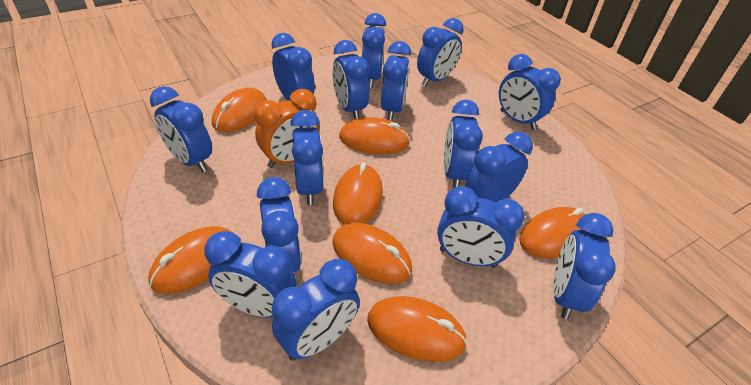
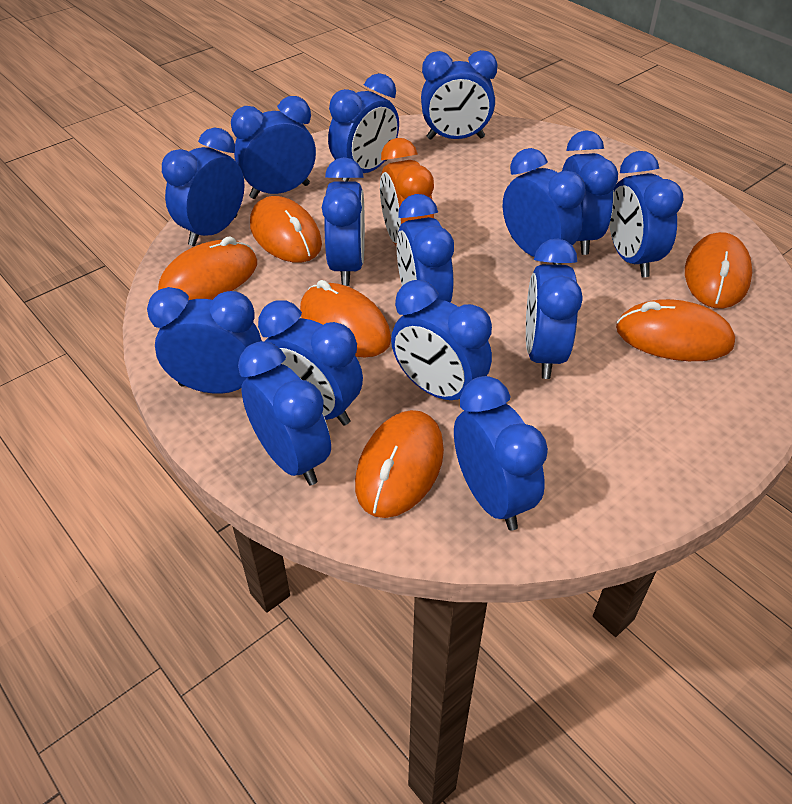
orange mouse: 7 -> 6

